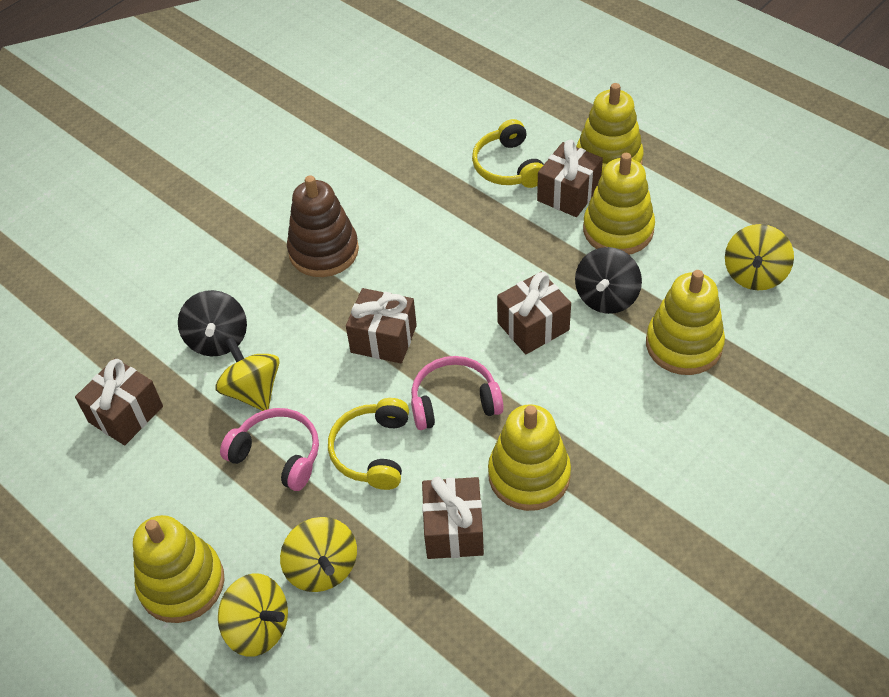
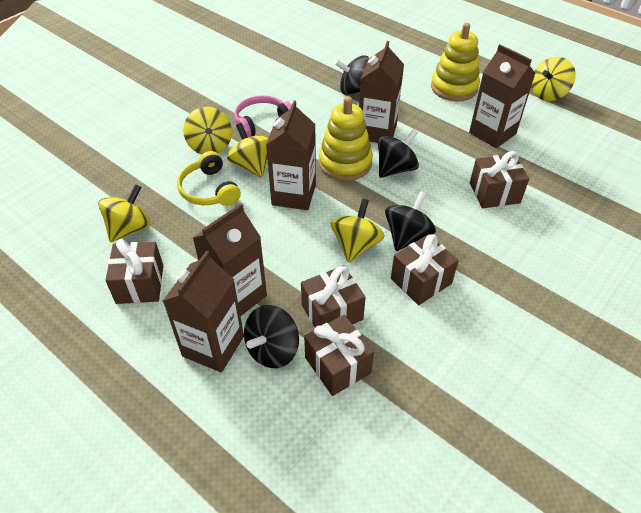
black spinning top: 2 -> 4
brown carton: 0 -> 5
brown stacking toy: 1 -> 0
pink headphones: 2 -> 1
yellow headphones: 2 -> 1
yellow spinning top: 4 -> 5
yellow stacking toy: 5 -> 2

